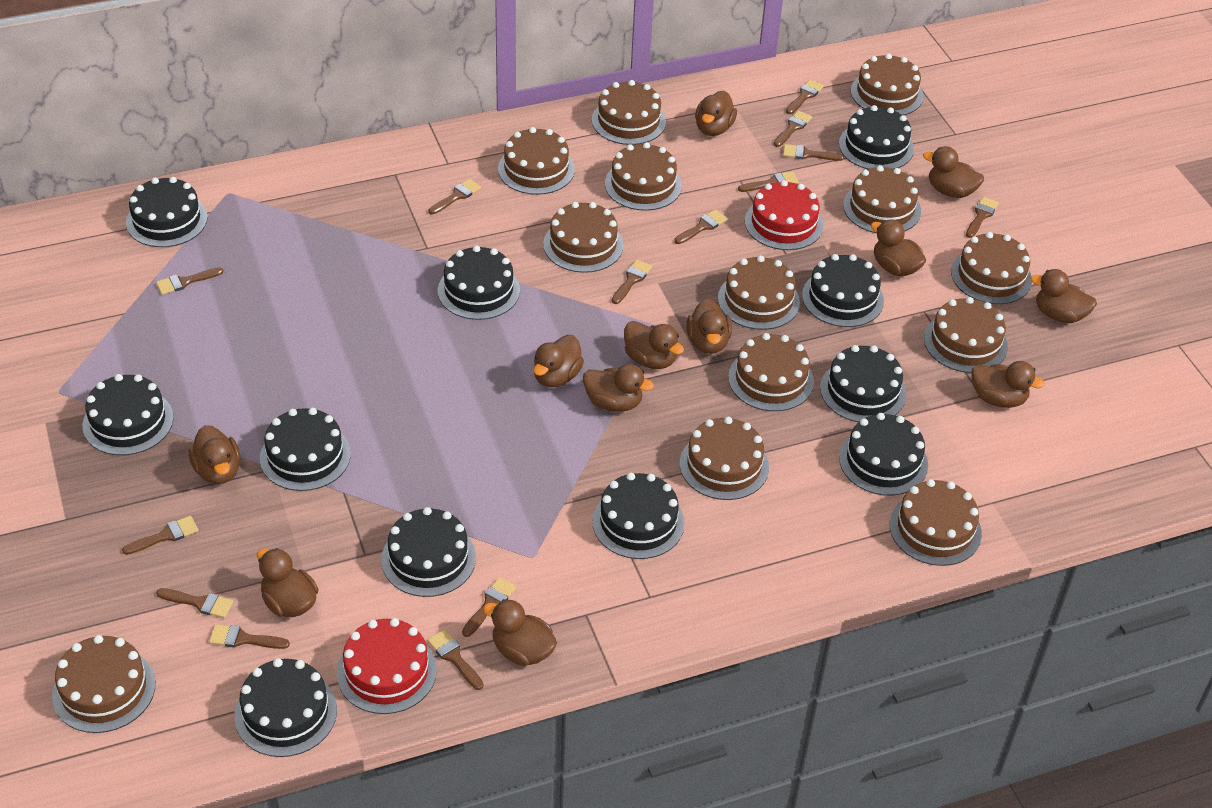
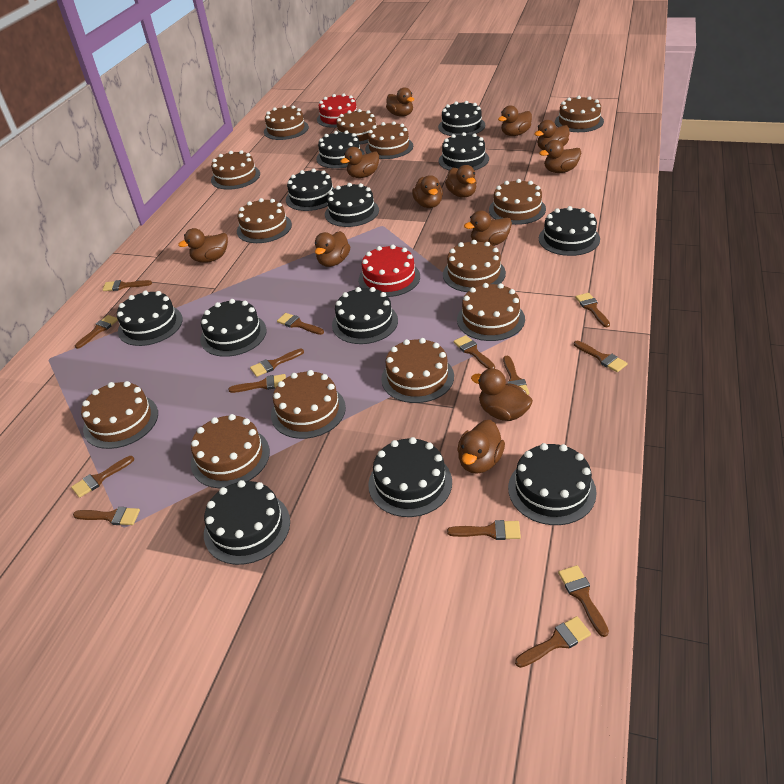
black cake: 11 -> 12

